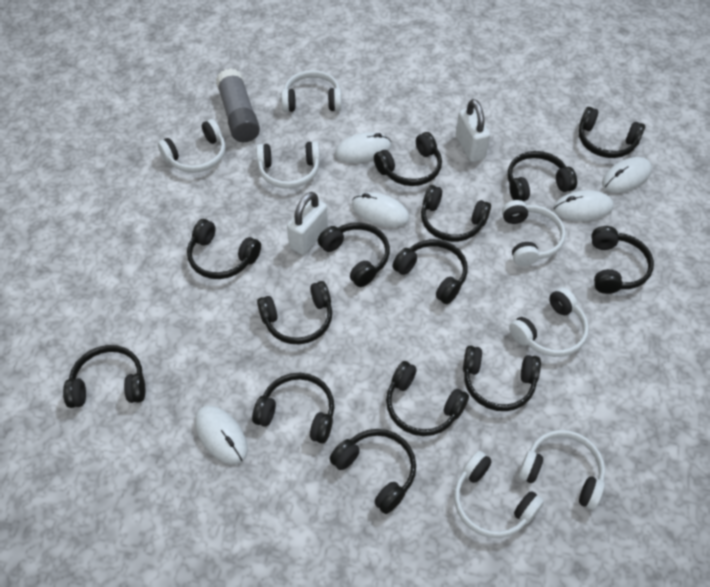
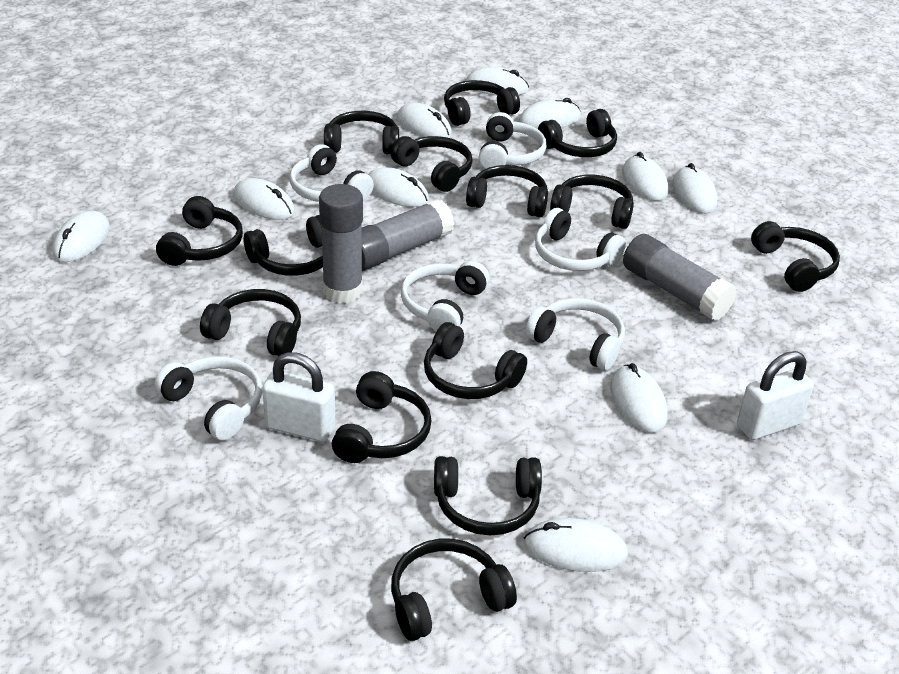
grey glue stick: 1 -> 3
white headphones: 7 -> 6
white mouse: 5 -> 10

